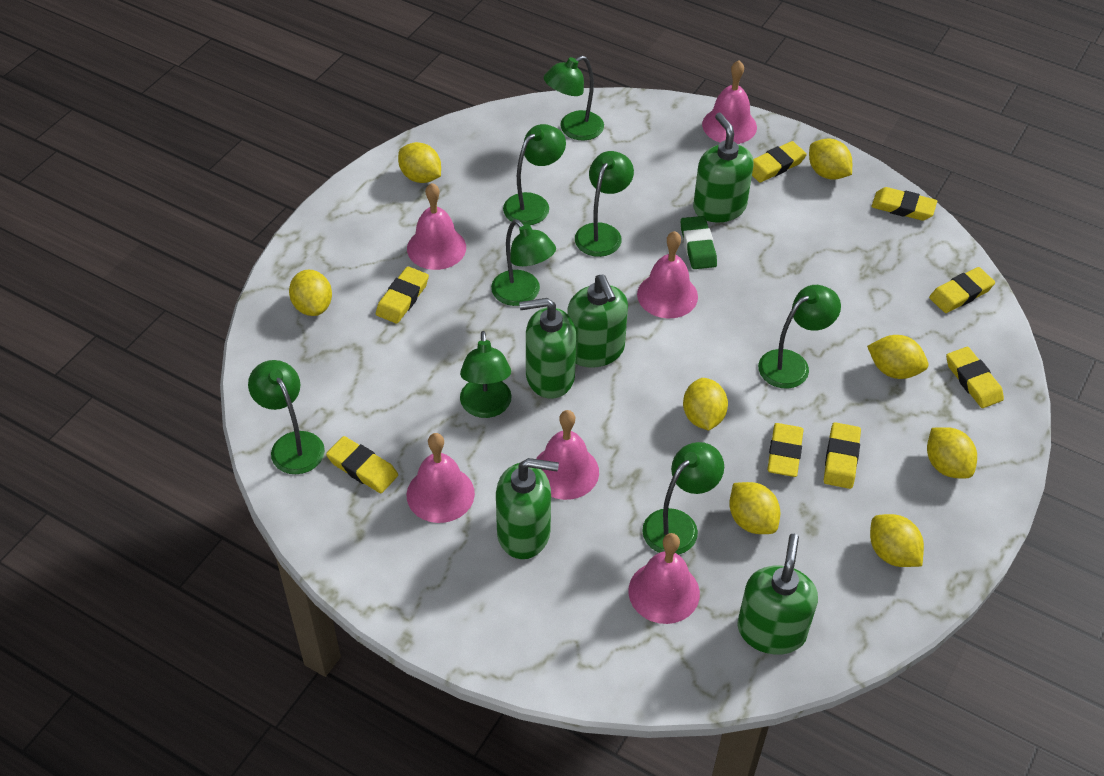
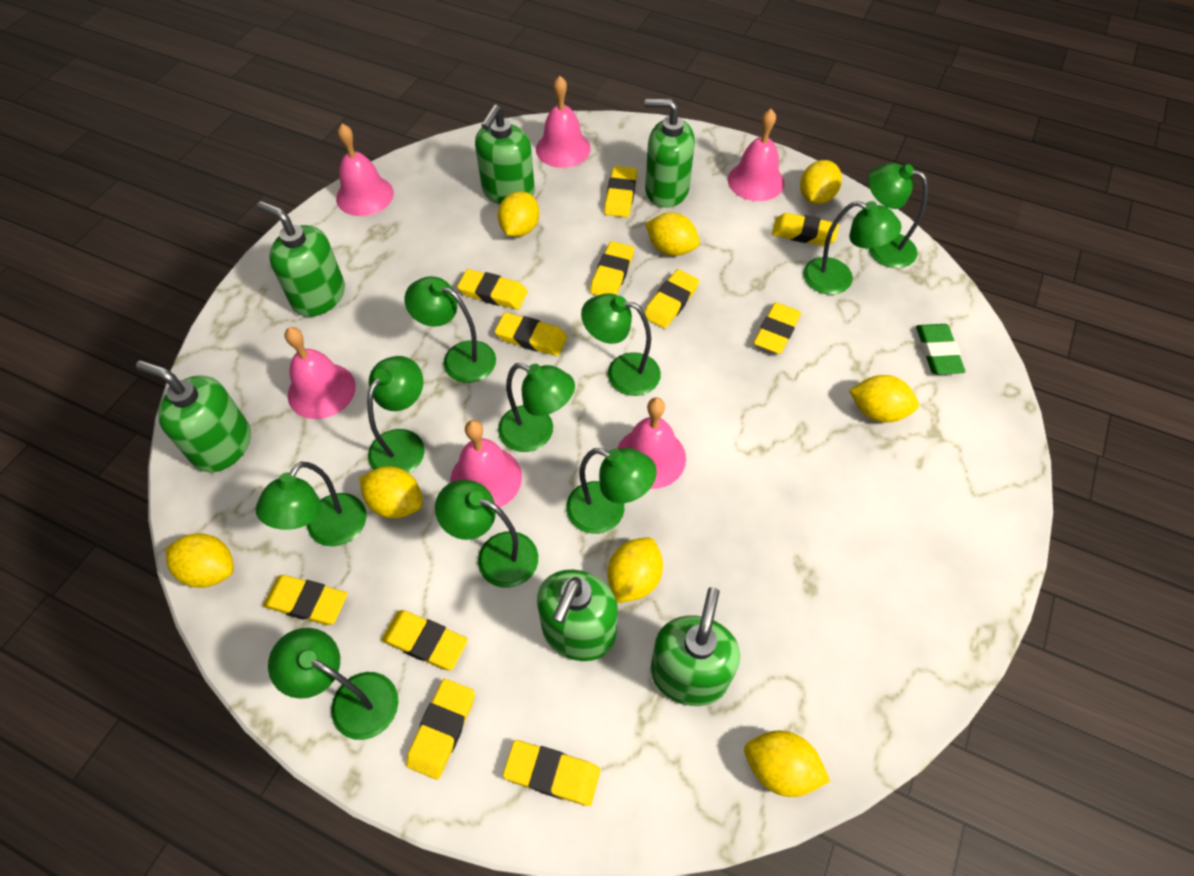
green lamp: 8 -> 10
green soap dispenser: 5 -> 6
yellow eraser: 8 -> 11

